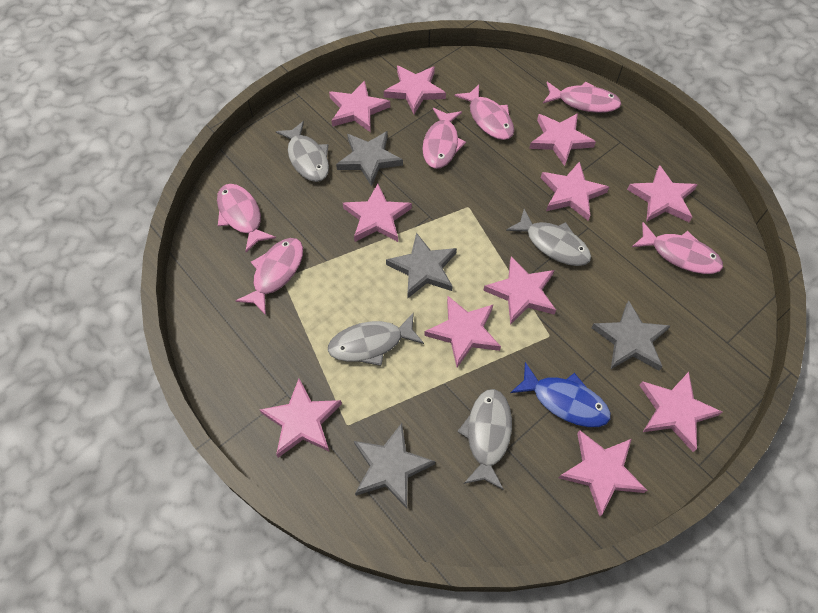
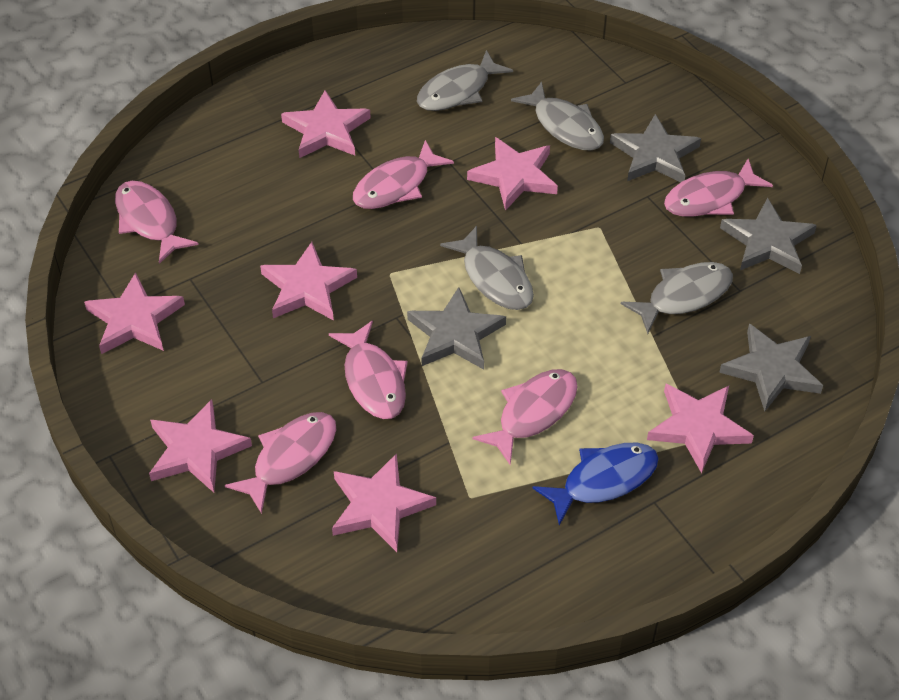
pink star: 11 -> 7

